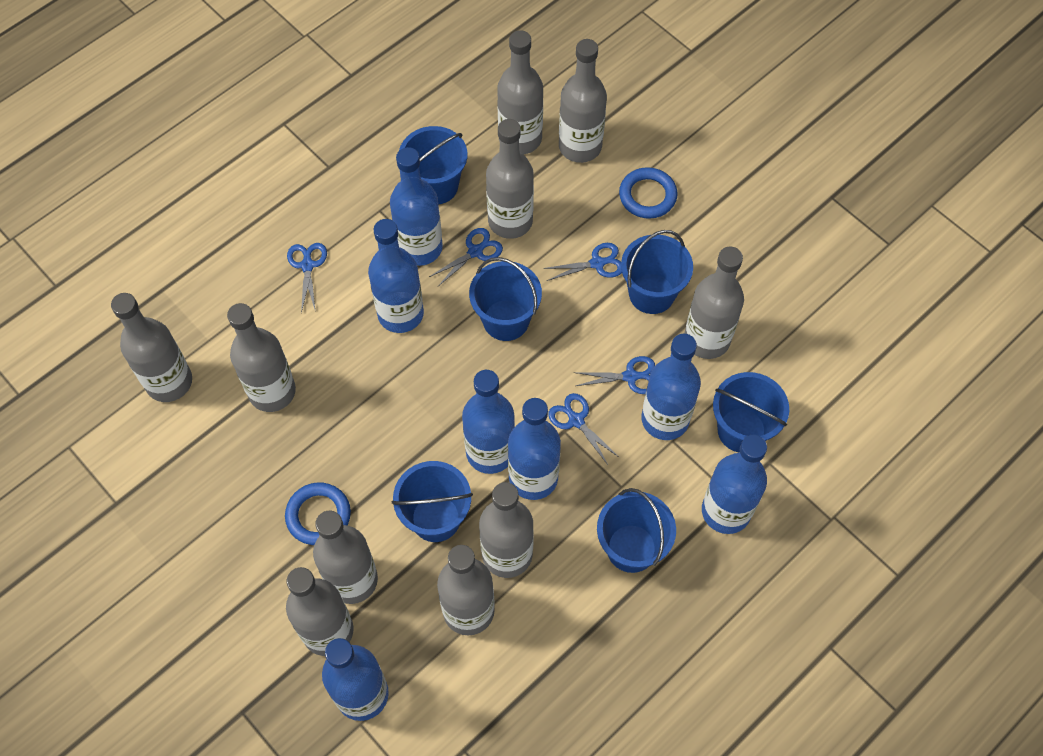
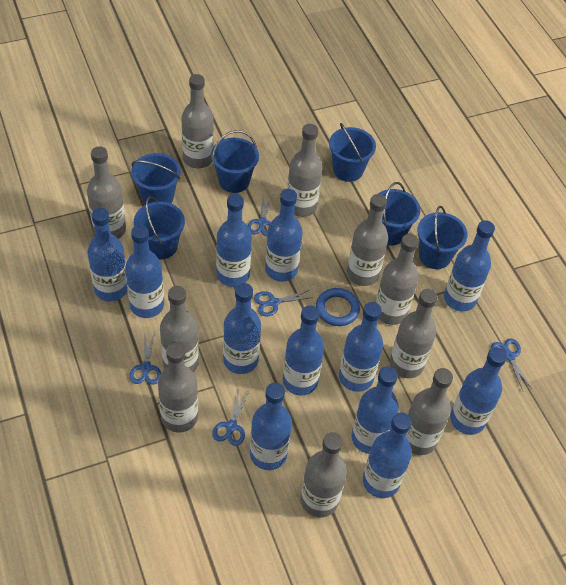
blue bottle: 7 -> 12
blue ring: 2 -> 1

